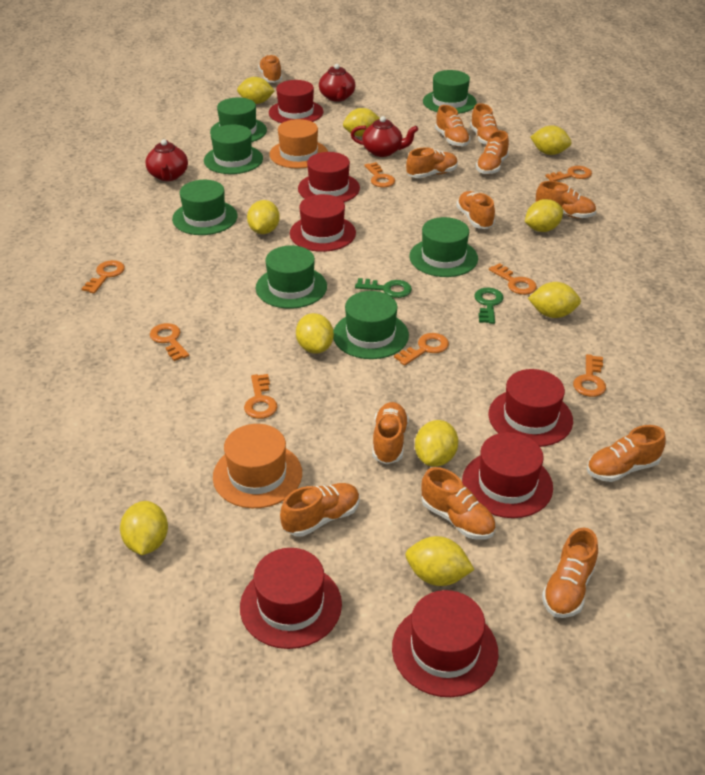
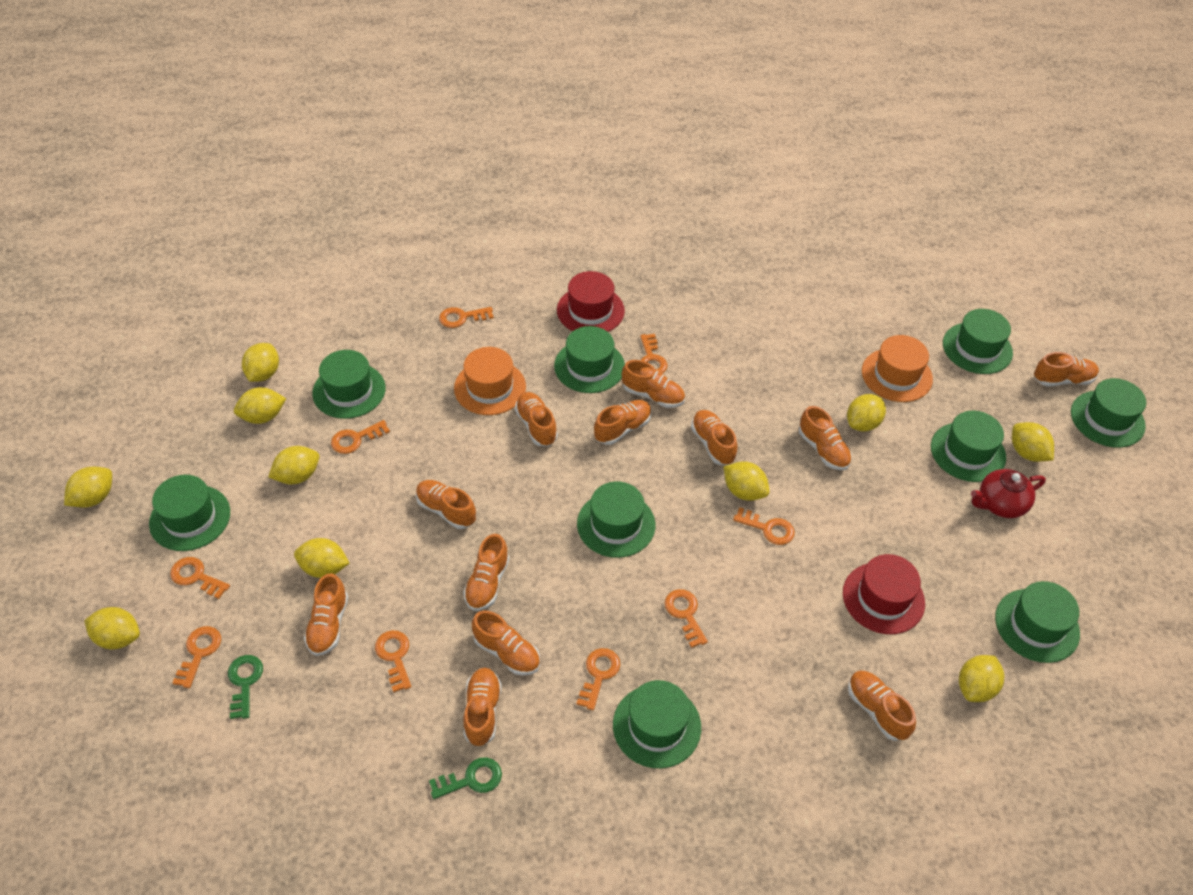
green hat: 7 -> 9
orange key: 8 -> 9
red hat: 7 -> 2
red teapot: 3 -> 1

